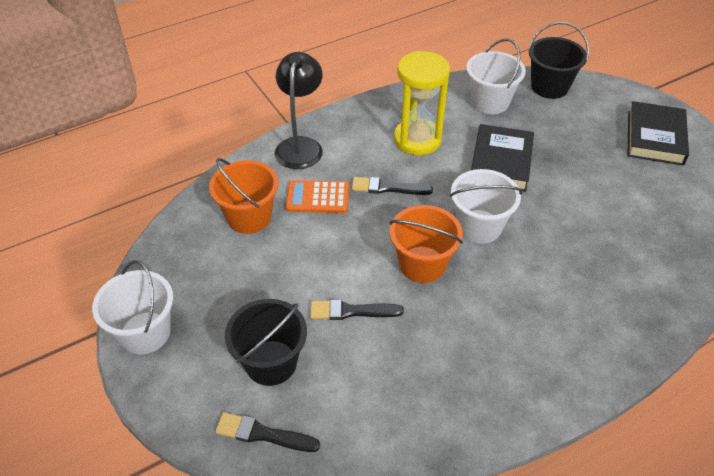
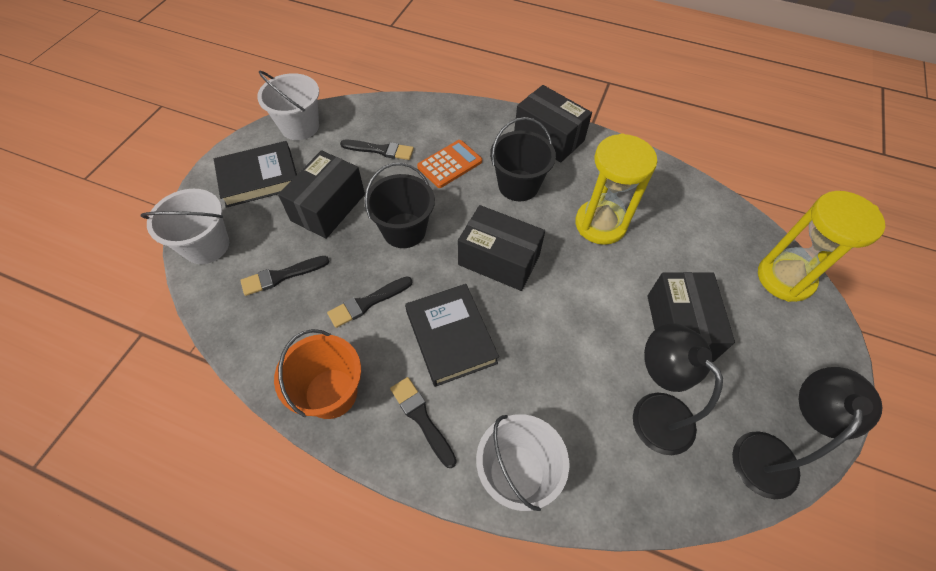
black box: 0 -> 4
black brush: 3 -> 4
black lamp: 1 -> 2
orange bucket: 2 -> 1
yellow hourglass: 1 -> 2

